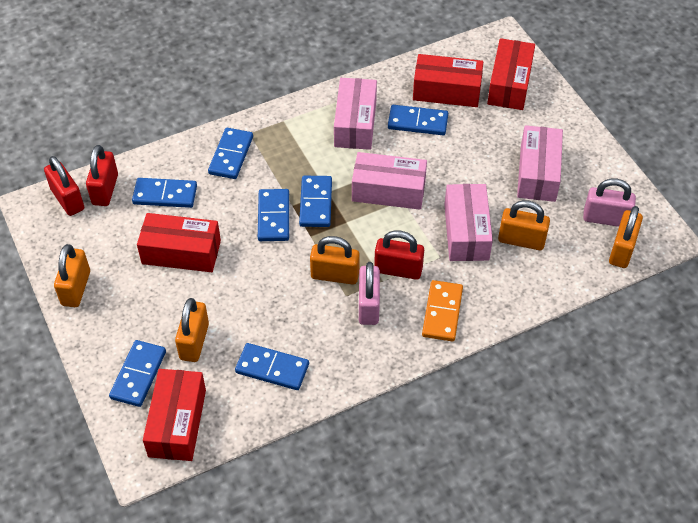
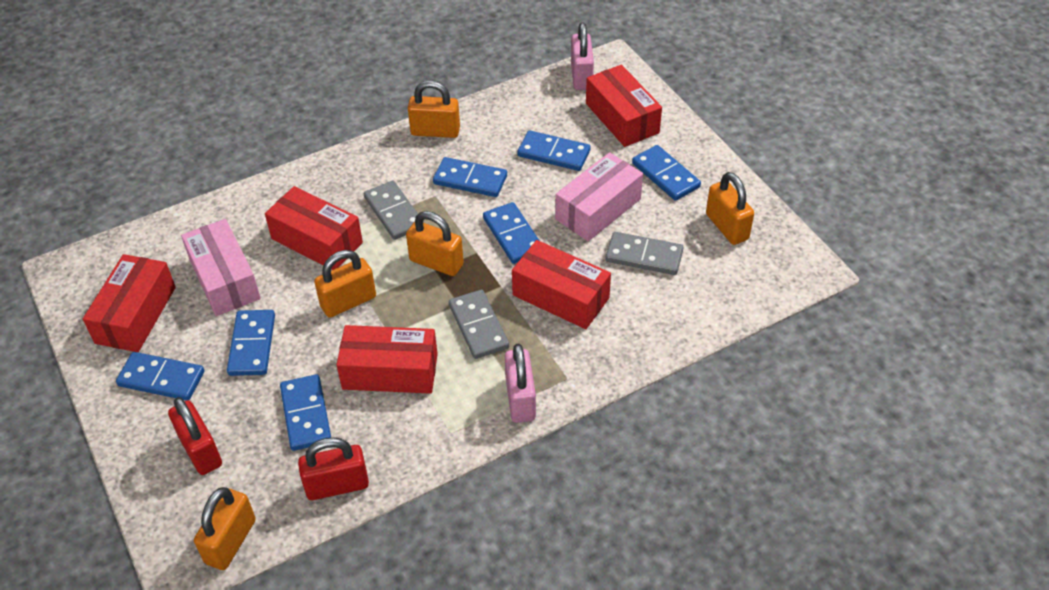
grey domino: 0 -> 3
orange domino: 1 -> 0
pink box: 4 -> 2
red box: 4 -> 5
red padlock: 3 -> 2

